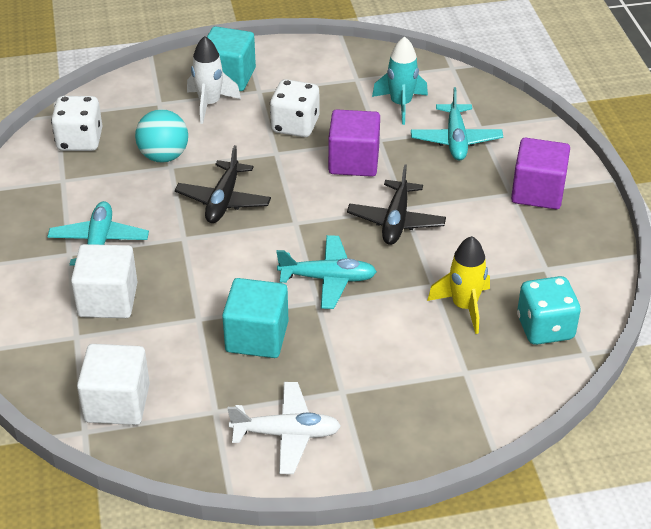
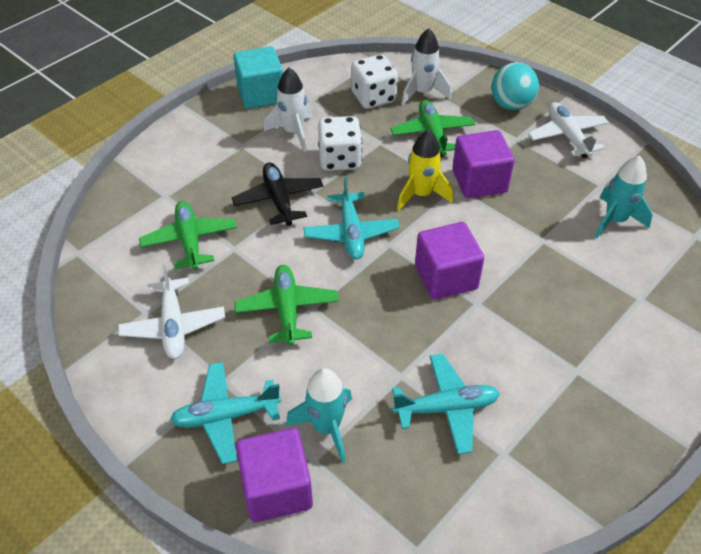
black plane: 2 -> 1
green plane: 0 -> 3
purple cube: 2 -> 3
turquoise cube: 2 -> 1
turquoise dice: 1 -> 0
turquoise rocket: 1 -> 2
white cube: 2 -> 0
white plane: 1 -> 2
white rocket: 1 -> 2

